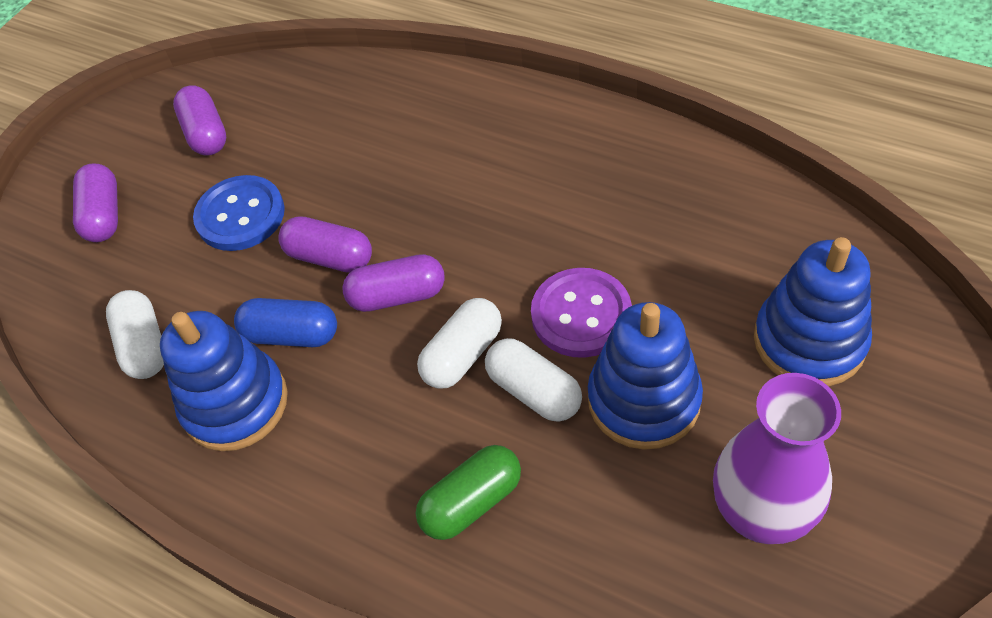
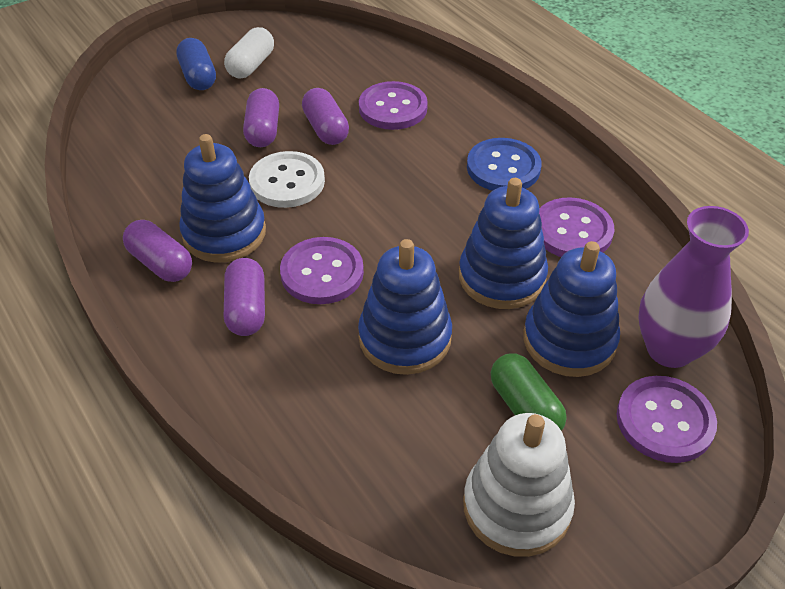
blue stacking toy: 3 -> 4
purple button: 1 -> 4
white button: 0 -> 1
white capsule: 3 -> 1
white stacking toy: 0 -> 1

